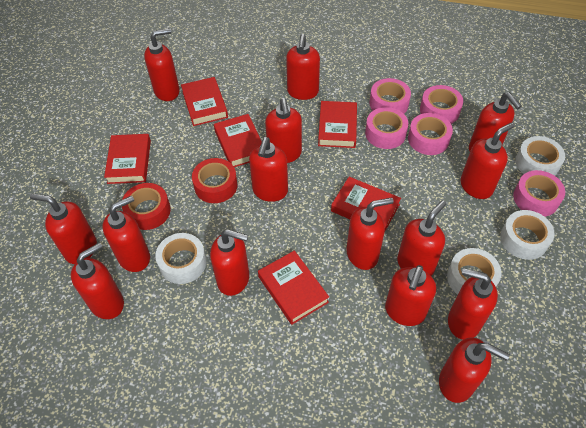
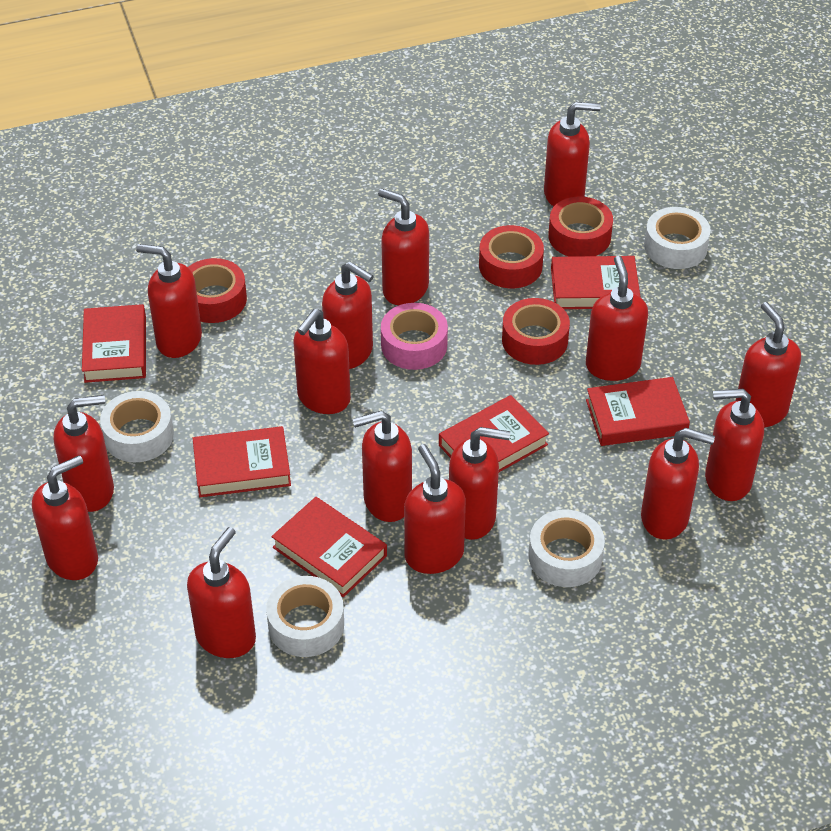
pink tape: 5 -> 1
red tape: 2 -> 4

